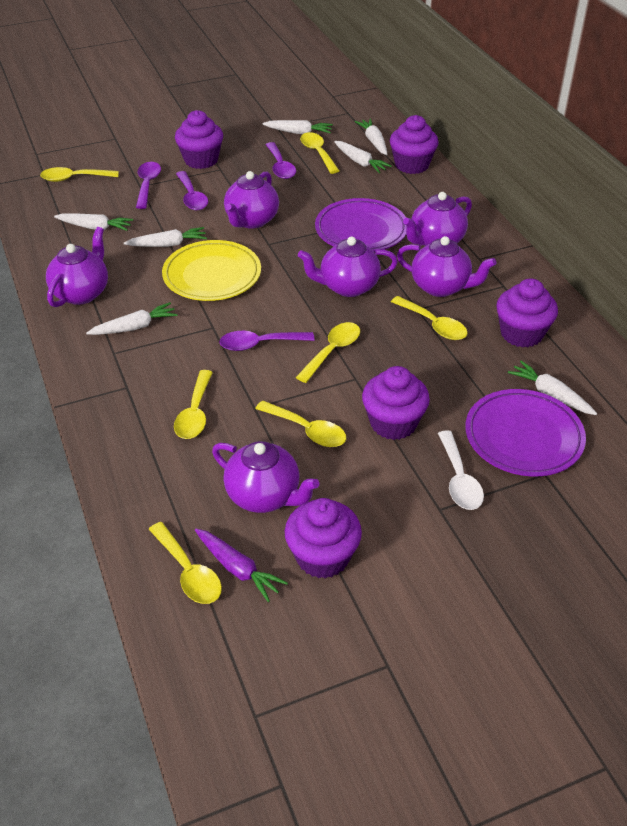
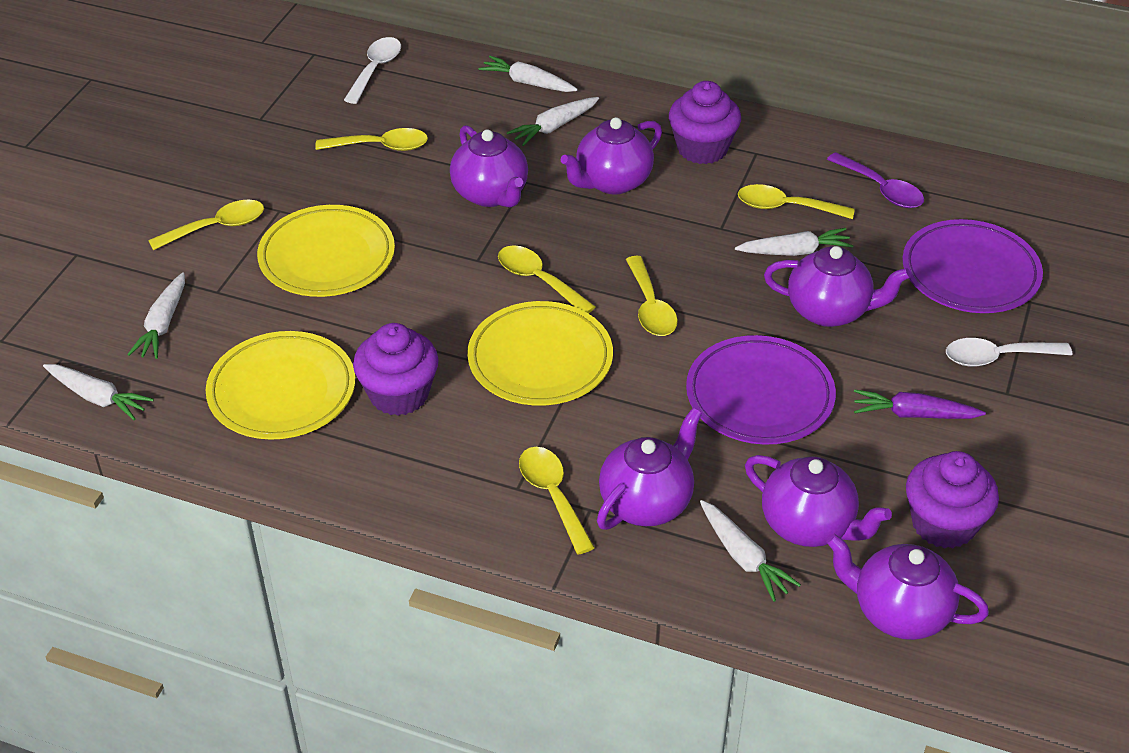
purple cupcake: 5 -> 3
purple spoon: 4 -> 1
white carrot: 7 -> 6
white spoon: 1 -> 2
yellow plate: 1 -> 3
yellow spoon: 7 -> 6

